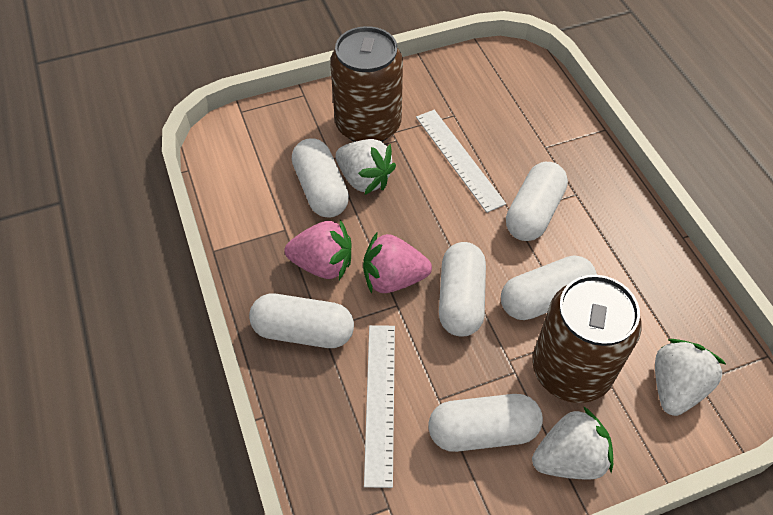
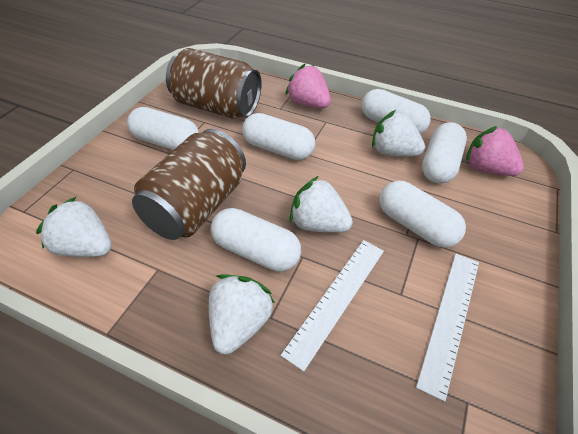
white strawberry: 3 -> 4

